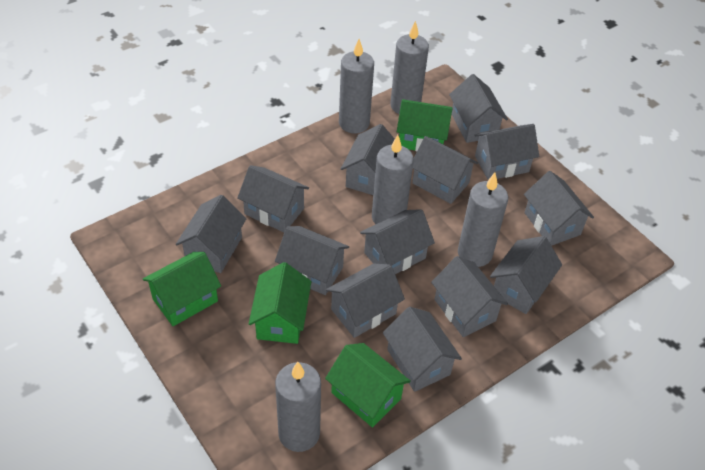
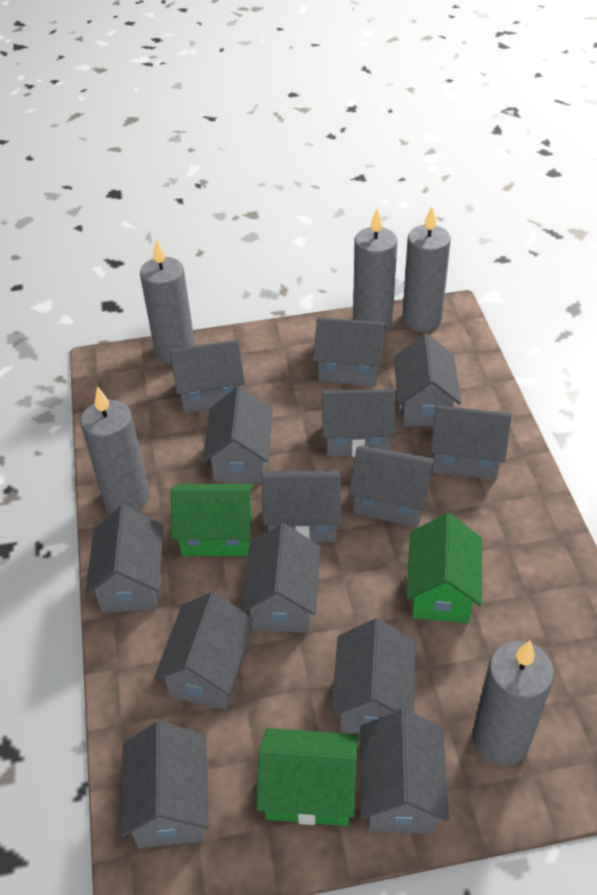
green house: 4 -> 3
grey house: 13 -> 14

